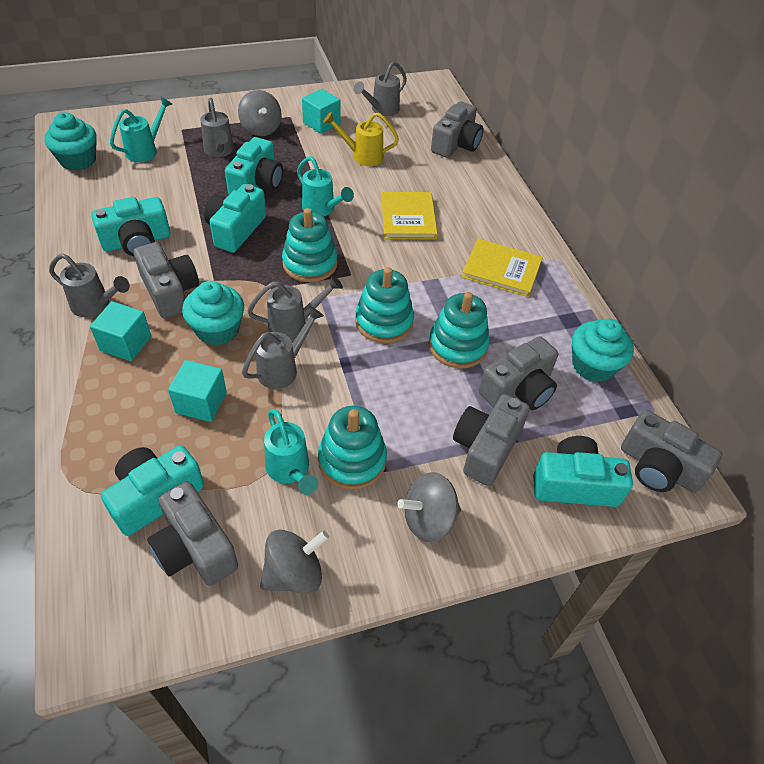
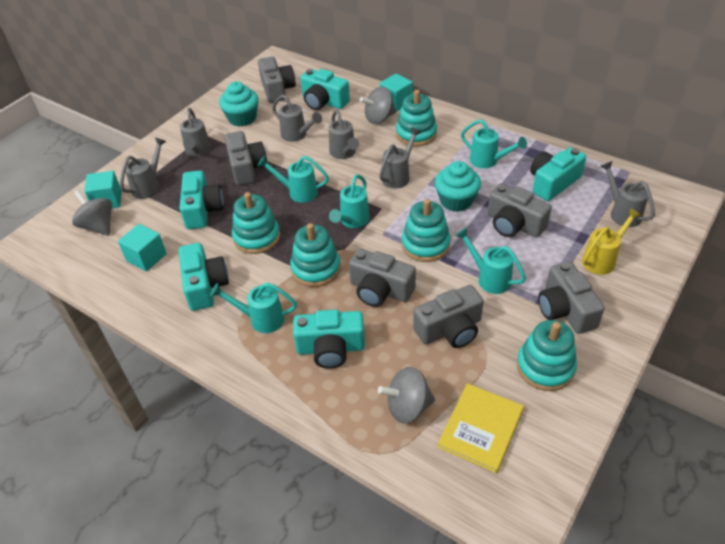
grey watering can: 5 -> 6
turquoise cupcake: 3 -> 2
turquoise stacking toy: 4 -> 5
turquoise watering can: 3 -> 5
yellow book: 2 -> 1

